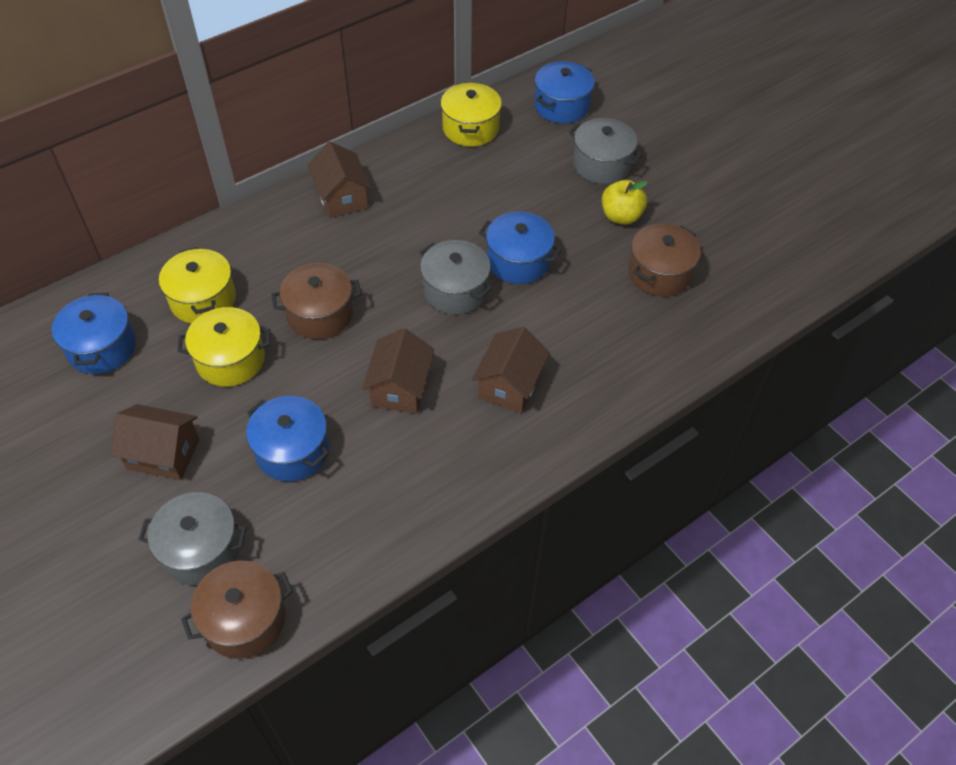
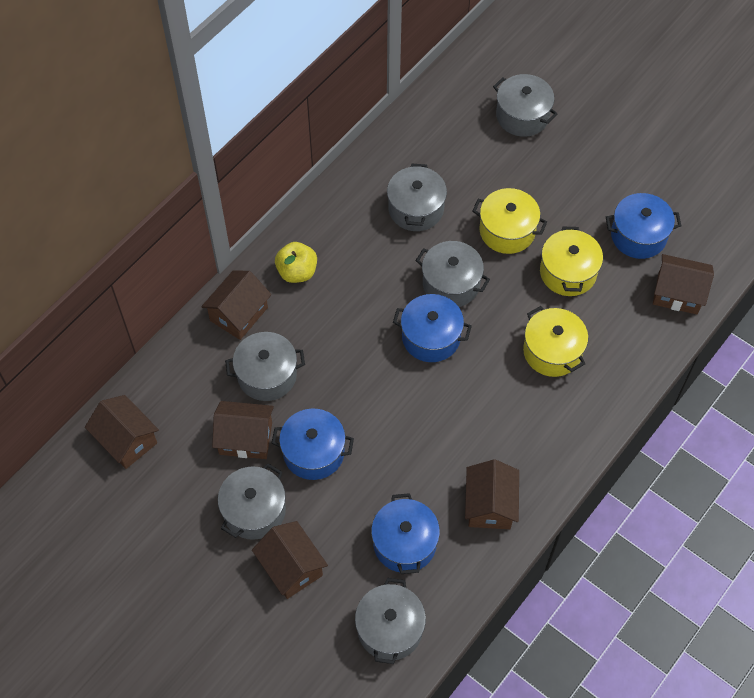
brown house: 4 -> 6
brown pot: 3 -> 0
grey pot: 3 -> 6

